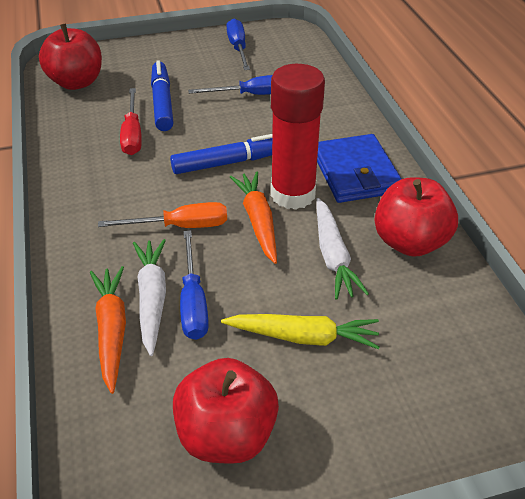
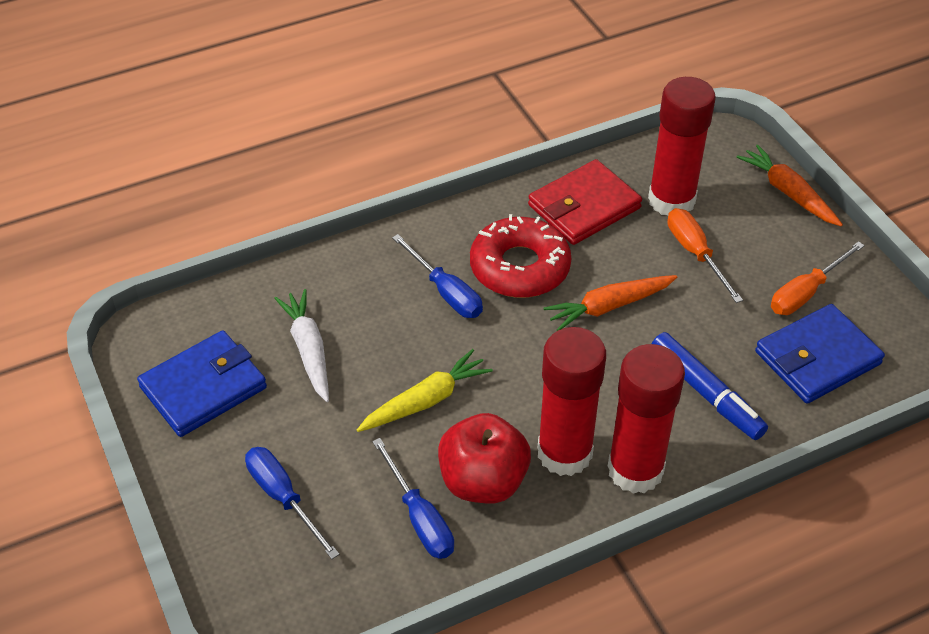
blue marker: 2 -> 1
blue wallet: 1 -> 2
orange screwdriver: 1 -> 2
red apple: 3 -> 1
red donut: 0 -> 1
red glue stick: 1 -> 3
red screwdriver: 1 -> 0
red wallet: 0 -> 1
white carrot: 2 -> 1

